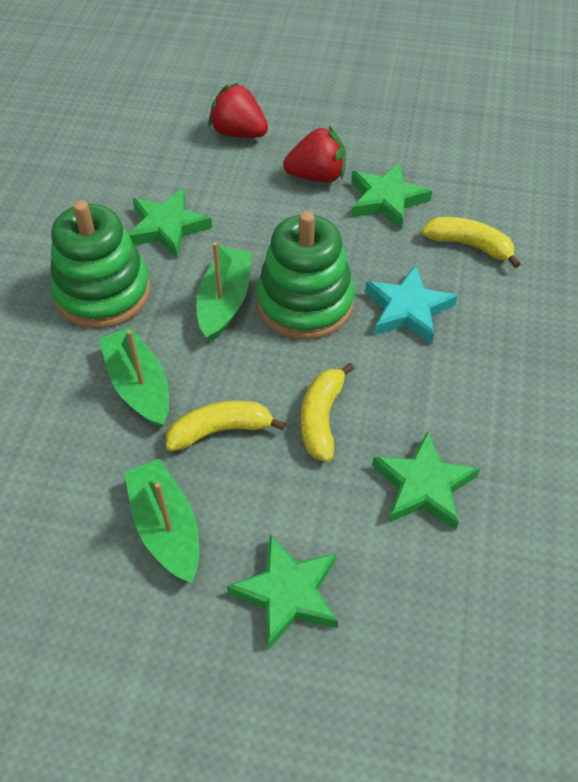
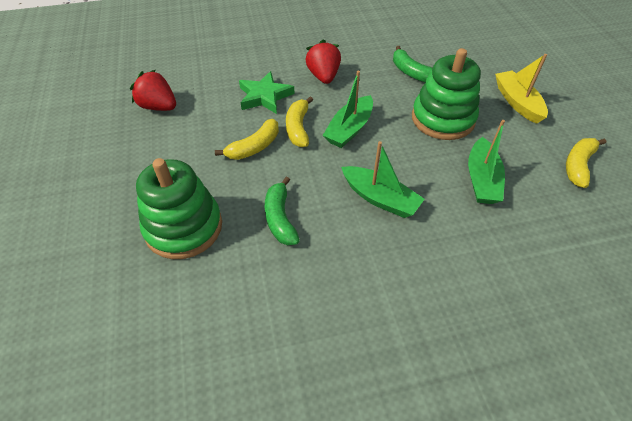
green banana: 0 -> 2
green star: 4 -> 1
turquoise star: 1 -> 0
yellow boat: 0 -> 1

